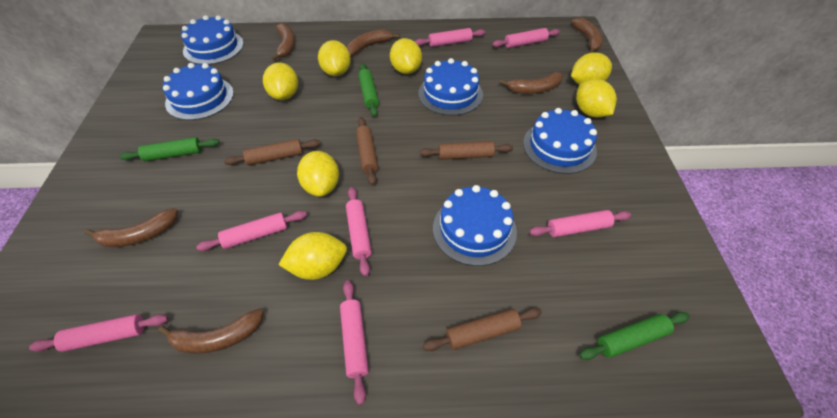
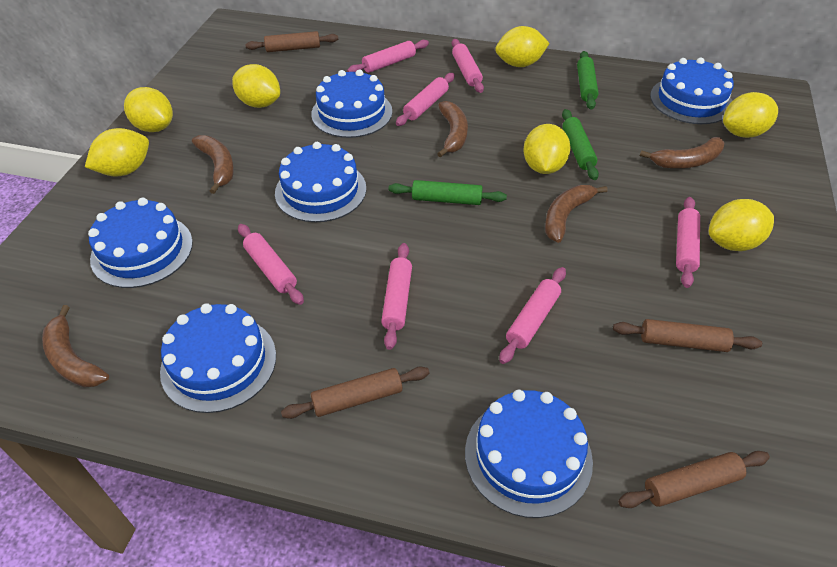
blue cake: 5 -> 6
brown banana: 6 -> 5

